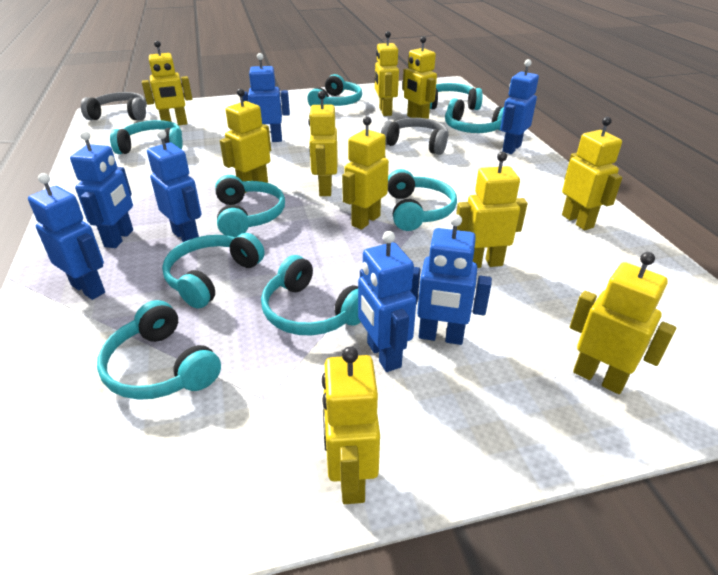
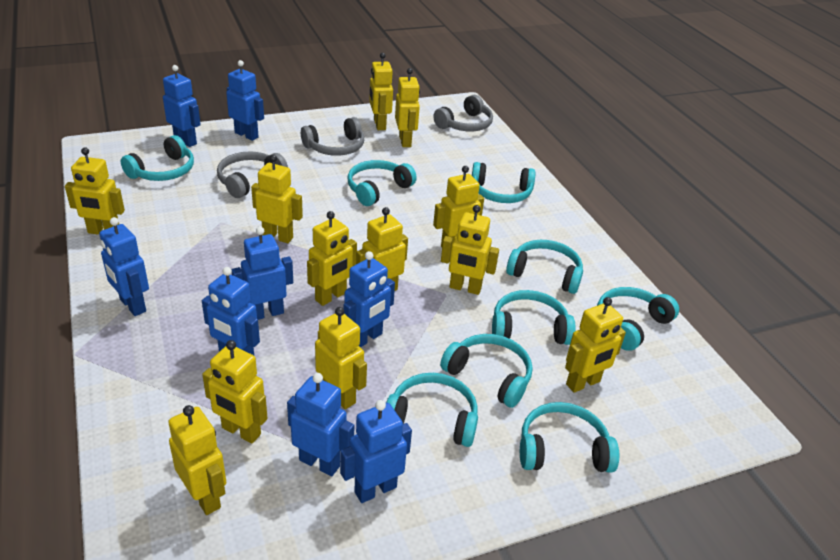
blue robot: 7 -> 8
grey headphones: 2 -> 3
yellow robot: 10 -> 12

